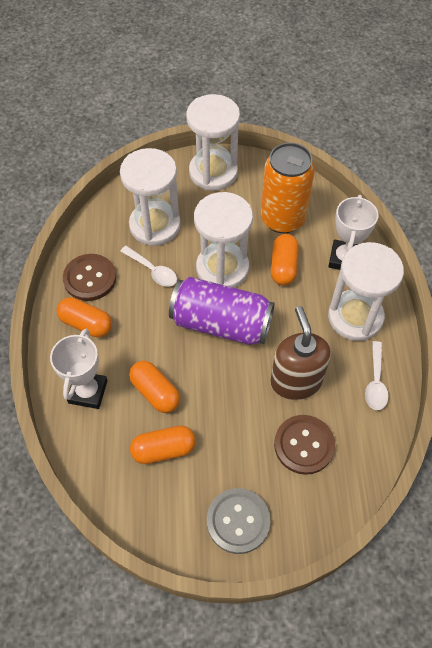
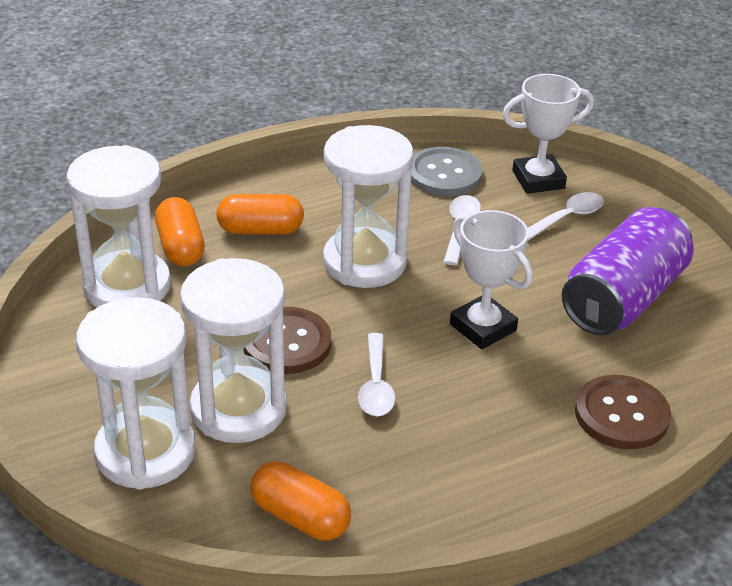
brown soap dispenser: 1 -> 0
orange can: 1 -> 0
orange capsule: 4 -> 3
white spoon: 2 -> 3

